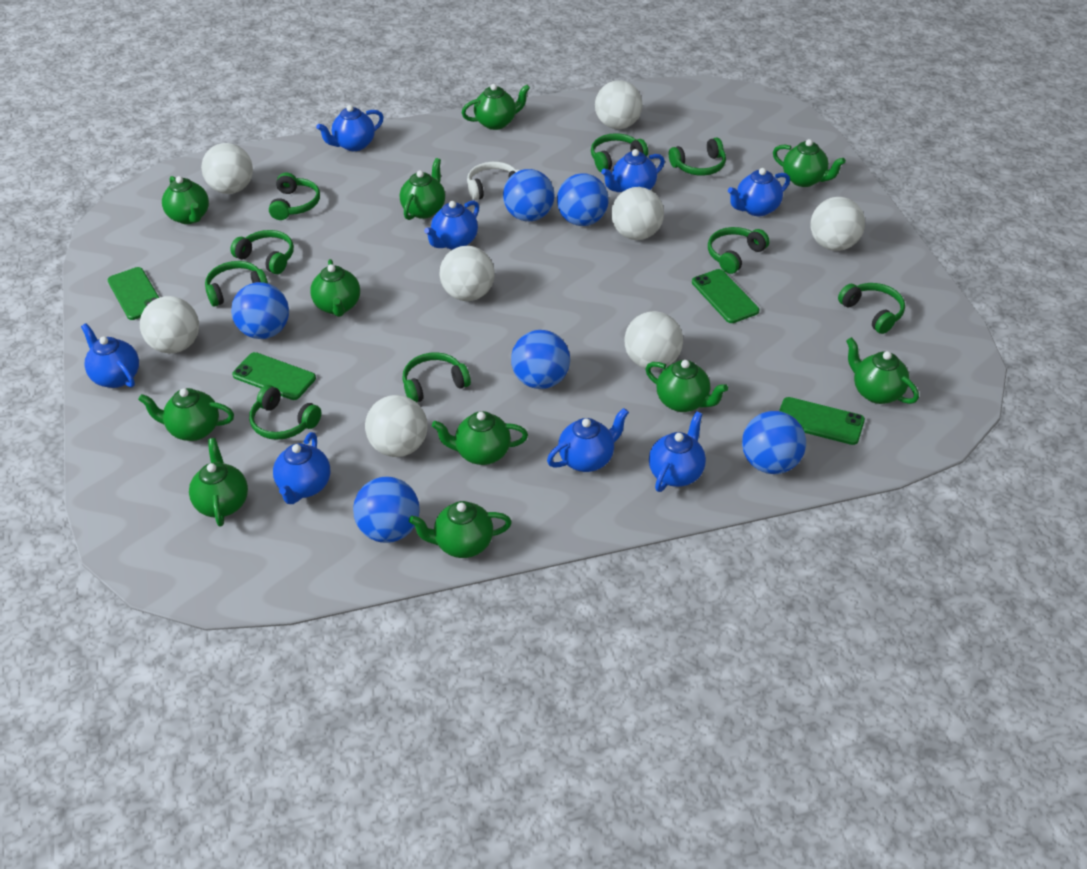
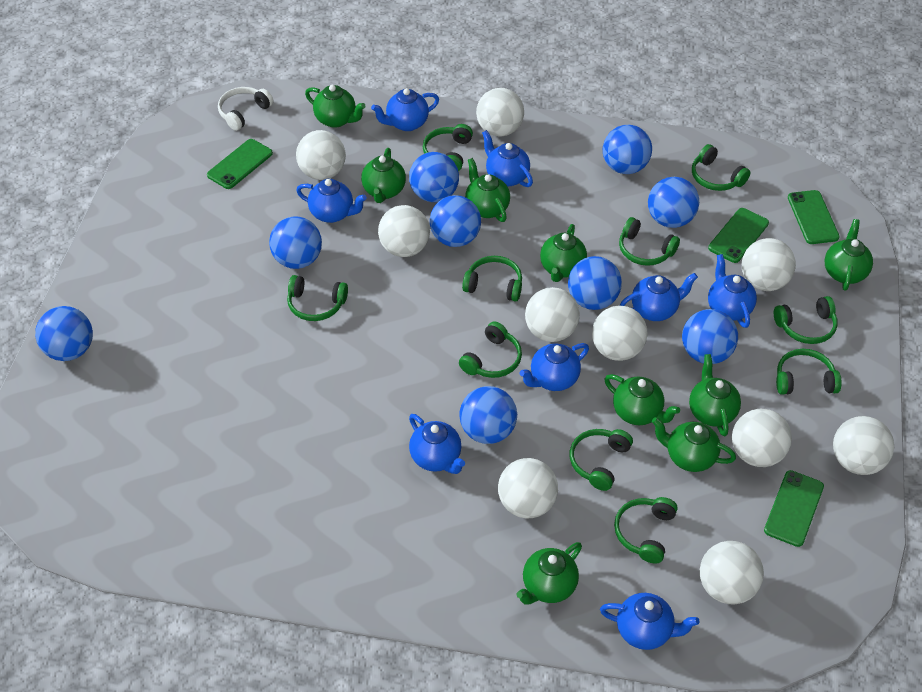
blue ball: 6 -> 9
green headphones: 9 -> 10
green teapot: 11 -> 9
white ball: 8 -> 10

